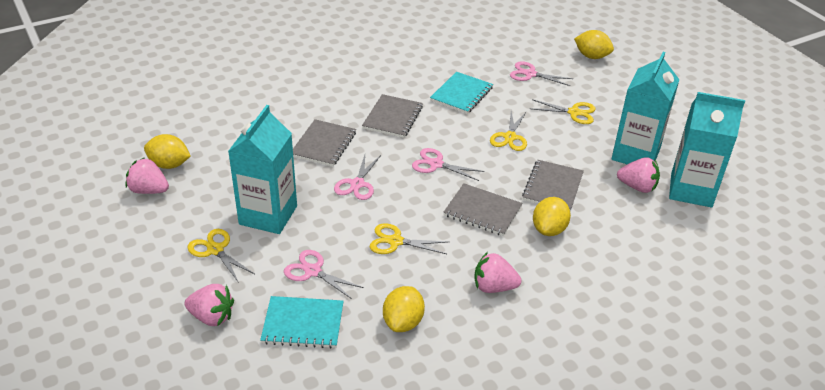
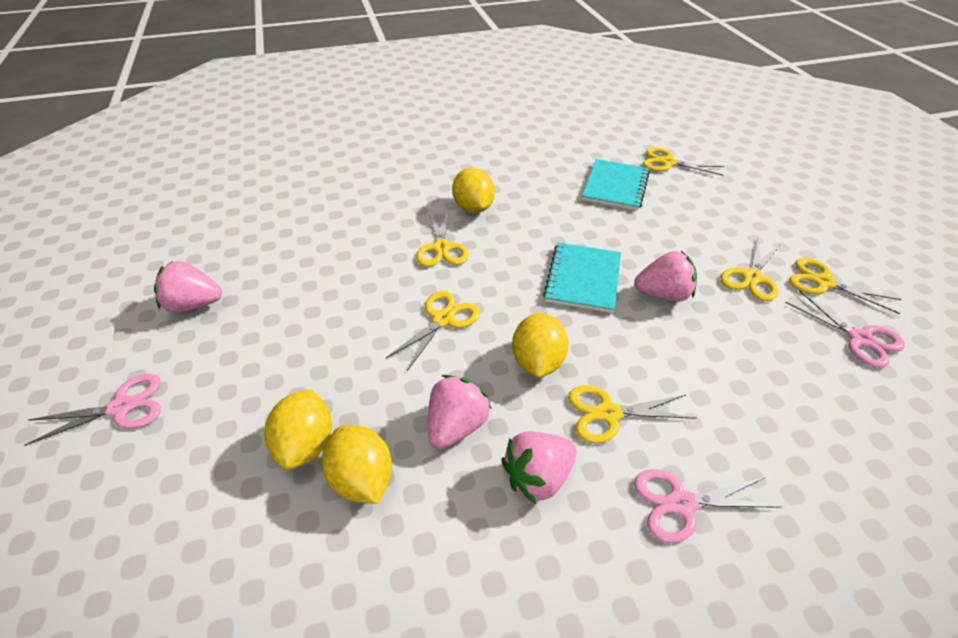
grey notebook: 4 -> 0
pink scissors: 4 -> 3
turquoise carton: 3 -> 0
yellow scissors: 4 -> 6

